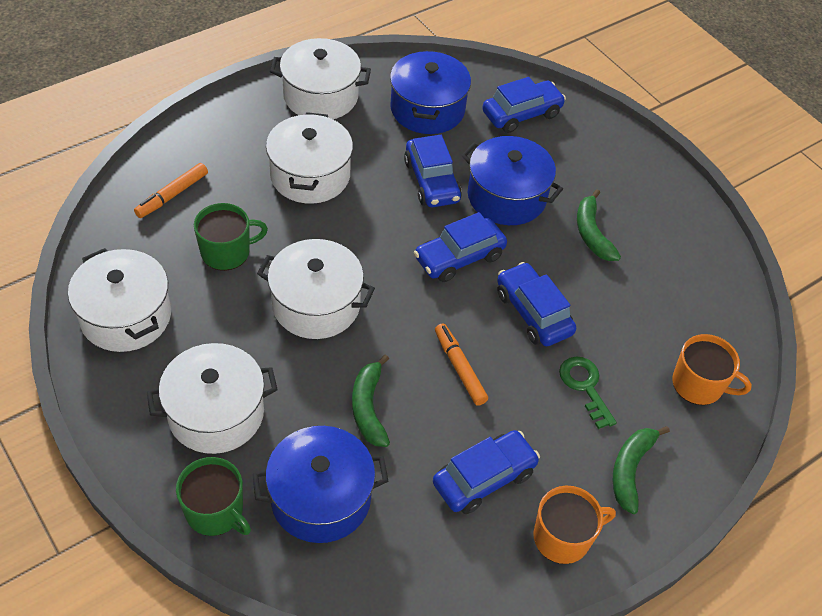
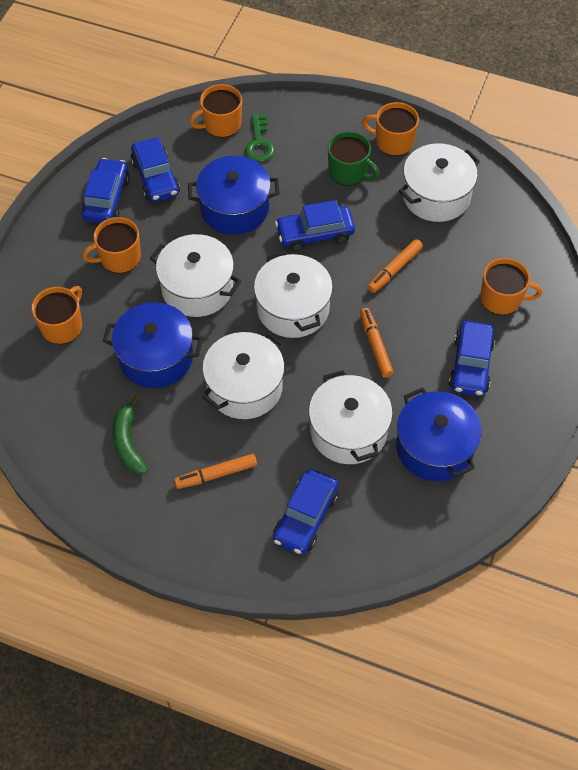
green banana: 3 -> 1
green mug: 2 -> 1
orange marker: 2 -> 3
orange mug: 2 -> 5

